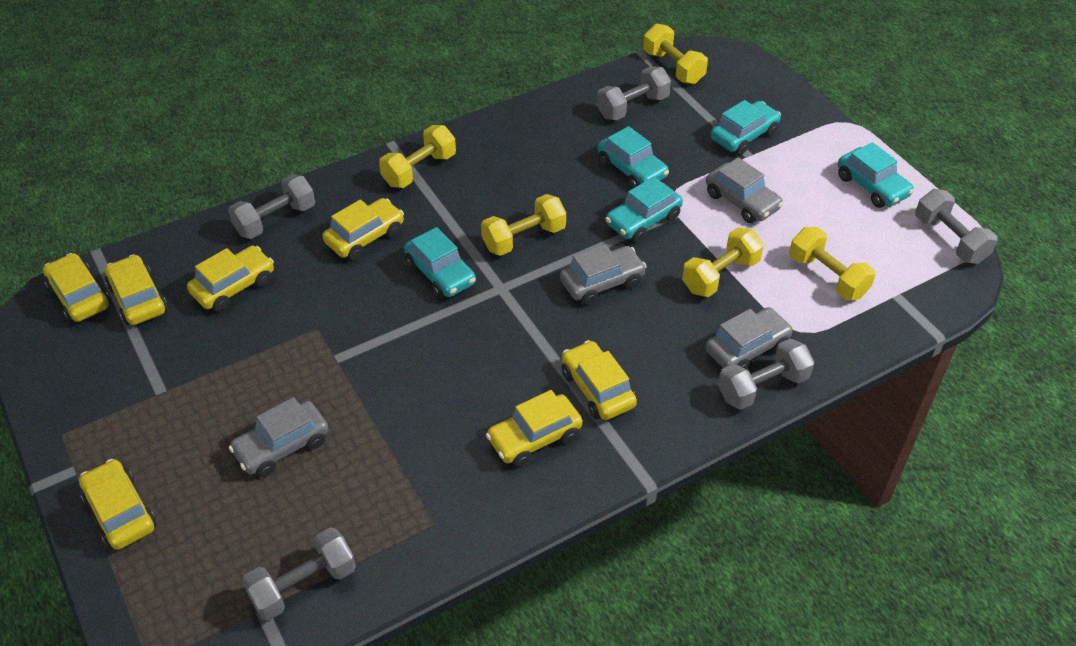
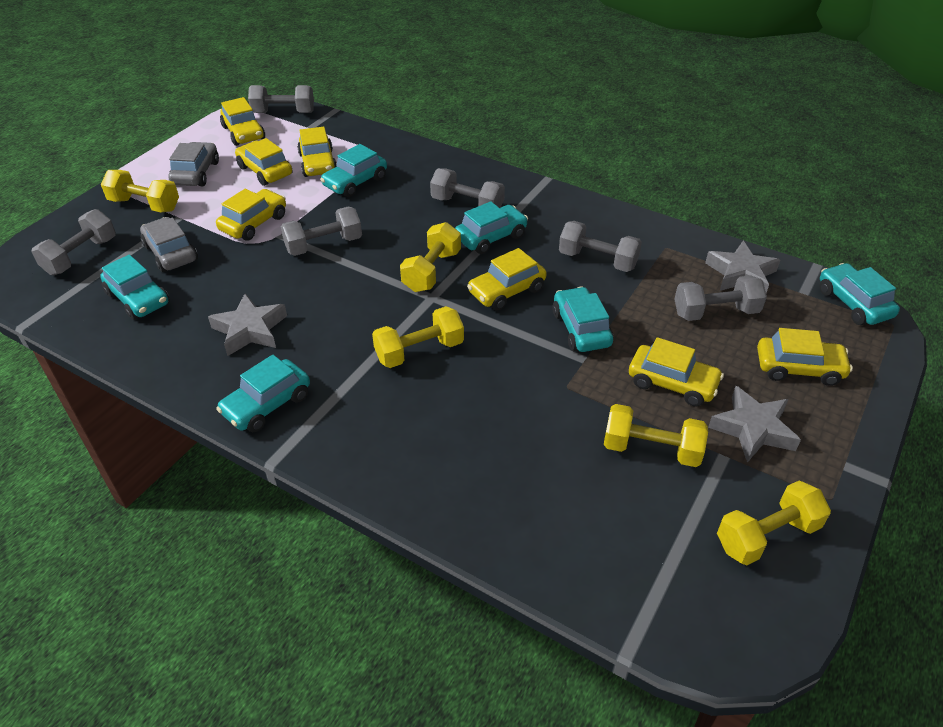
grey car: 4 -> 2
grey dumbbell: 5 -> 6
grey star: 0 -> 3
turquoise car: 5 -> 6

